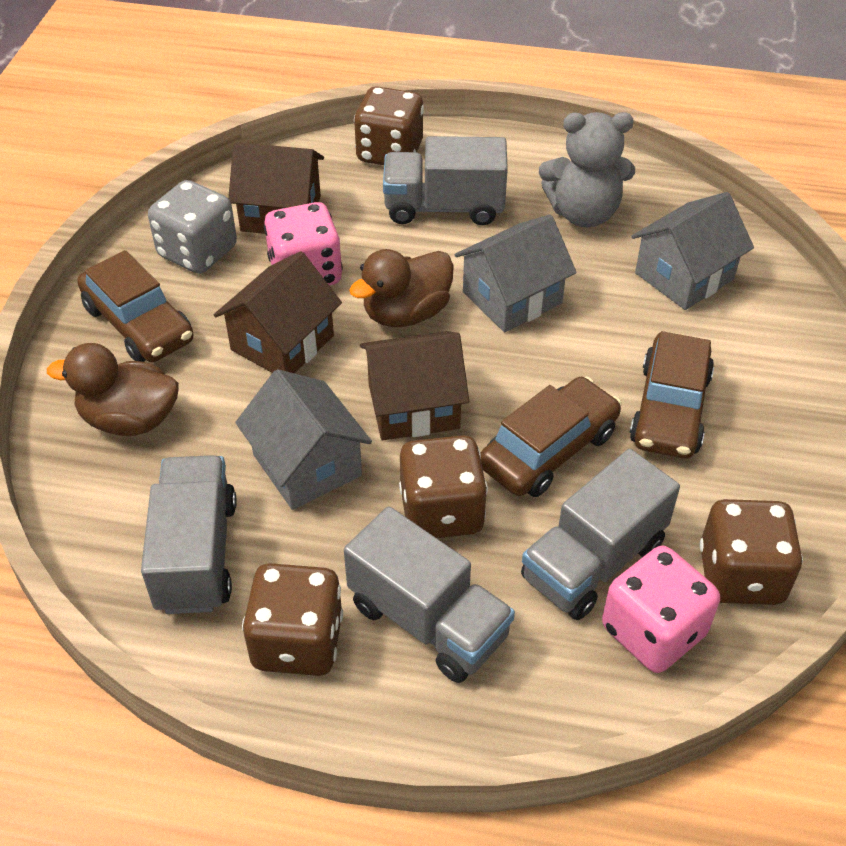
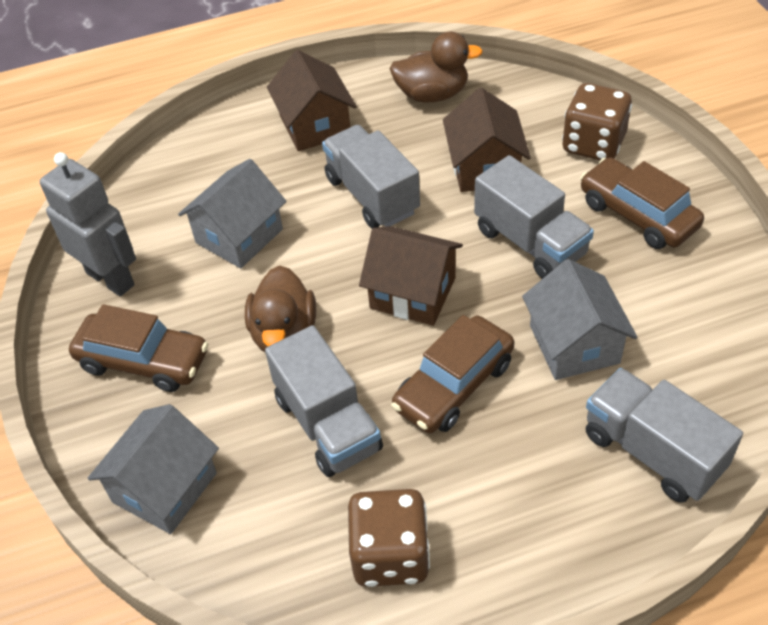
brown dice: 4 -> 2
grey dice: 1 -> 0
grey robot: 0 -> 1
grey teddy bear: 1 -> 0
pink dice: 2 -> 0

